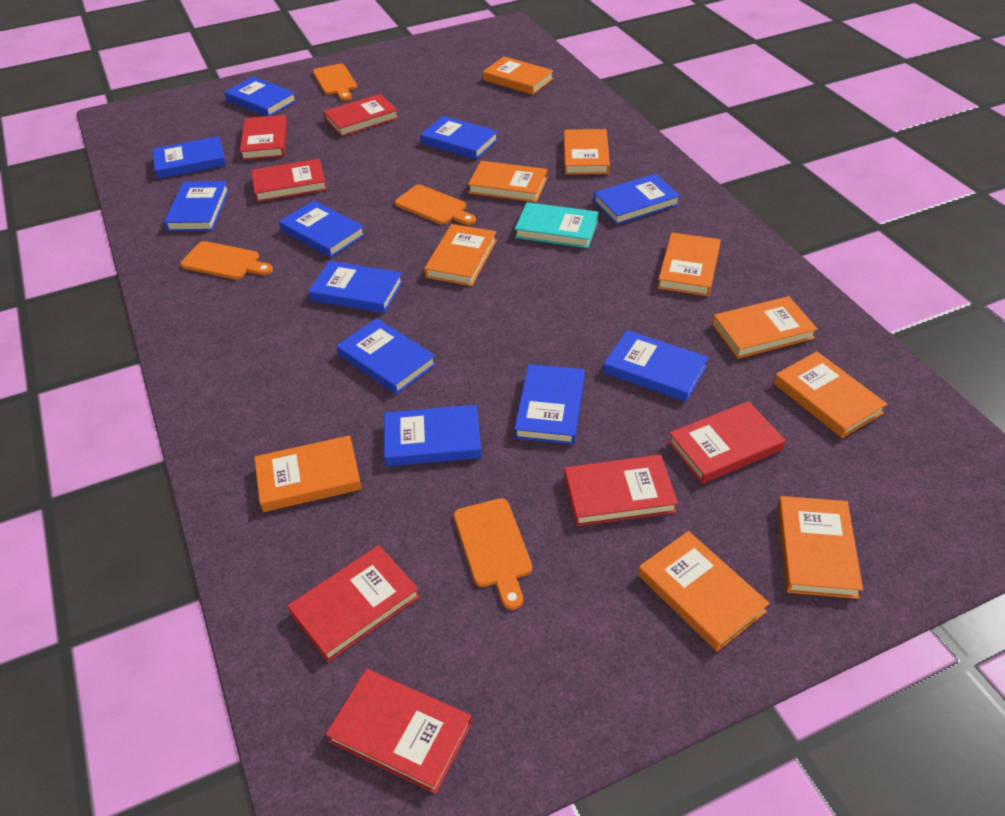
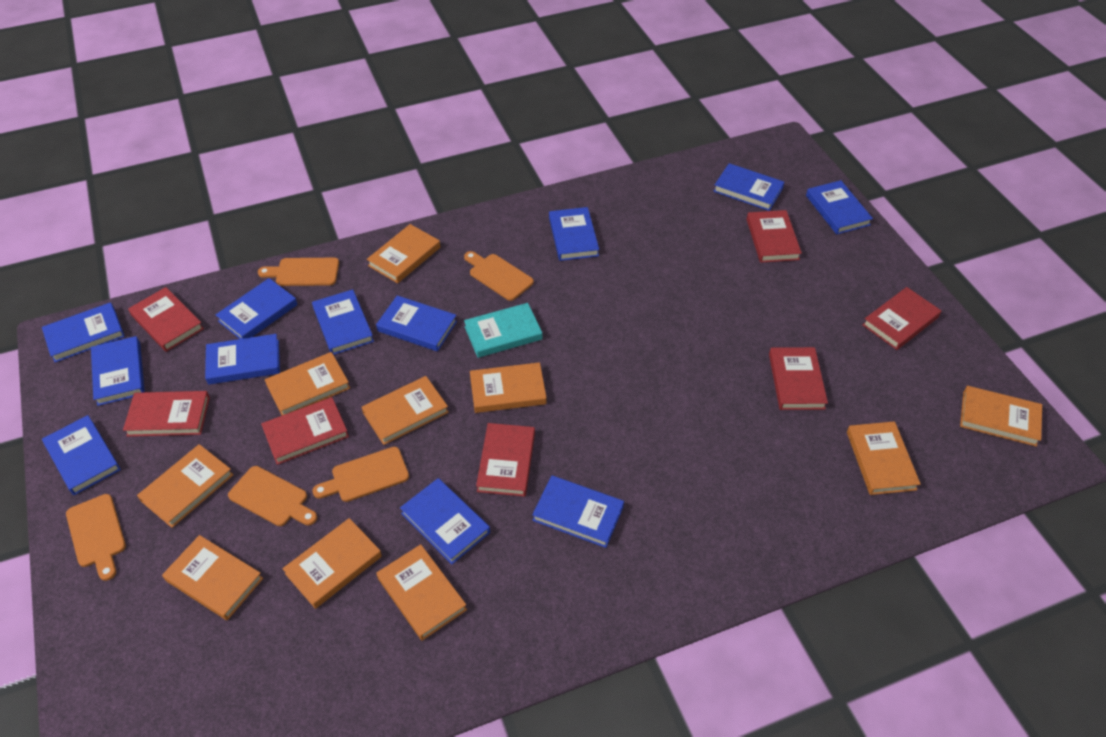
blue book: 11 -> 12
orange cutting board: 4 -> 5

